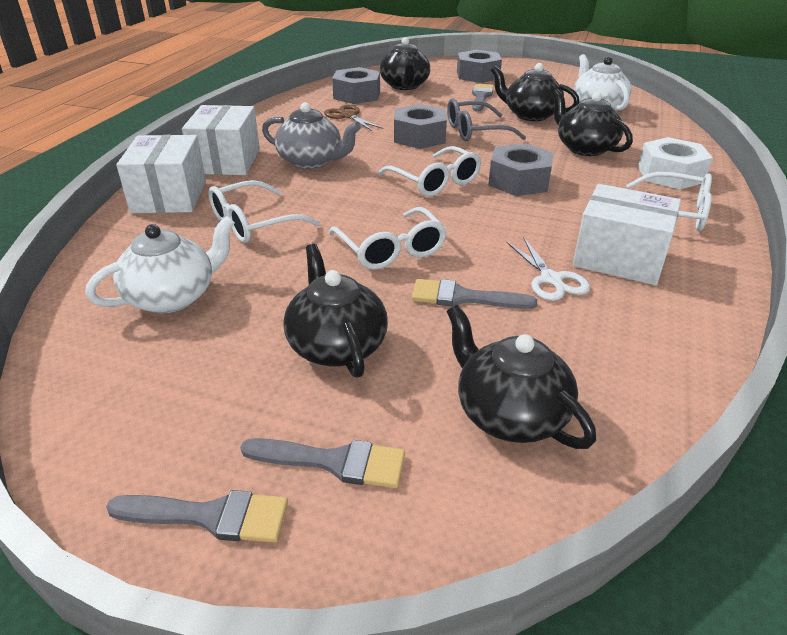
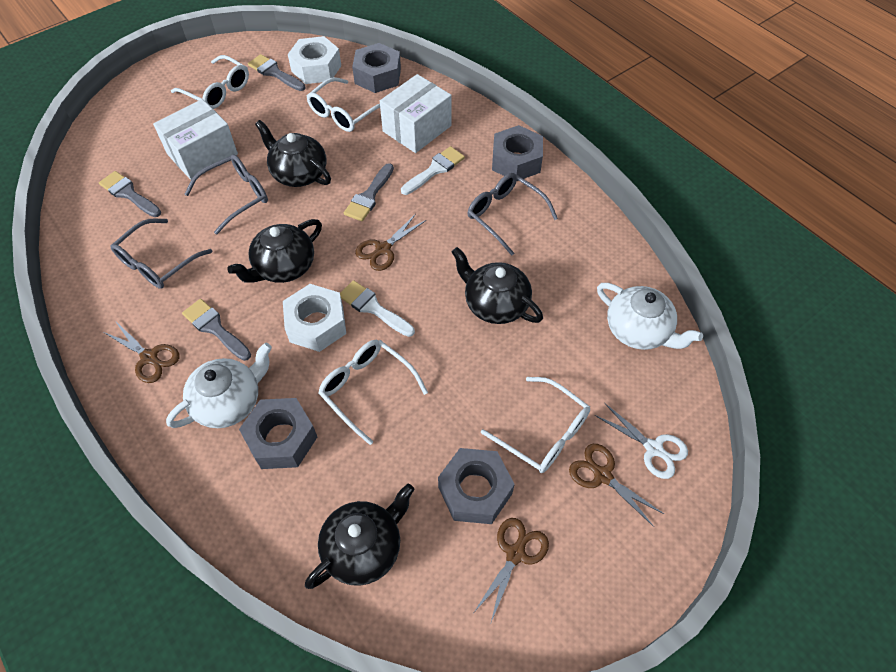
black teapot: 5 -> 4
brown scissors: 1 -> 4
grey glasses: 1 -> 3
grey teapot: 1 -> 0
white box: 3 -> 2
white brush: 0 -> 2
white nut: 1 -> 2

